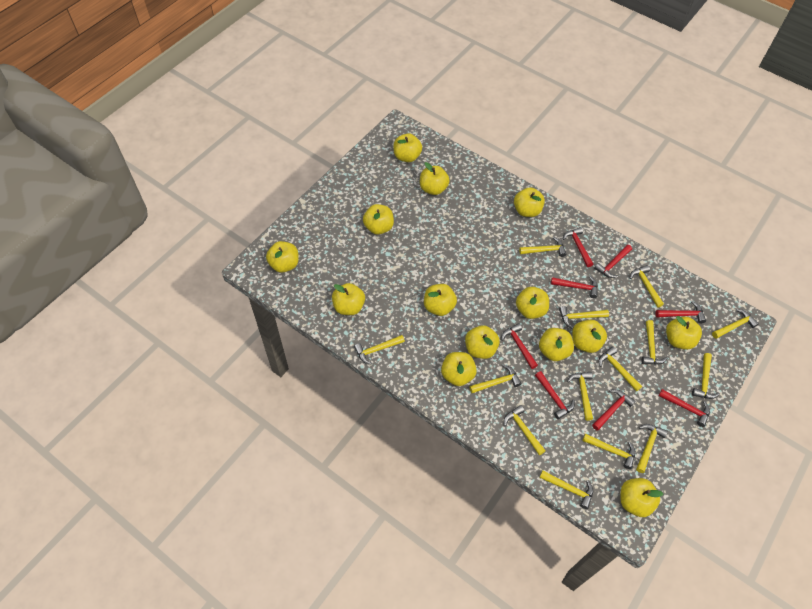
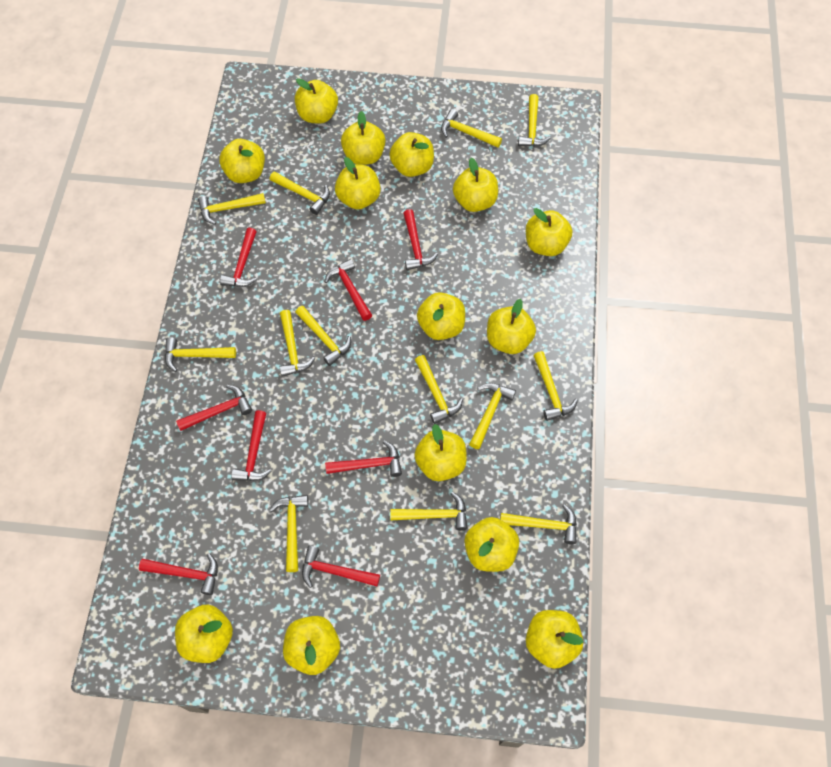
yellow hammer: 14 -> 13

